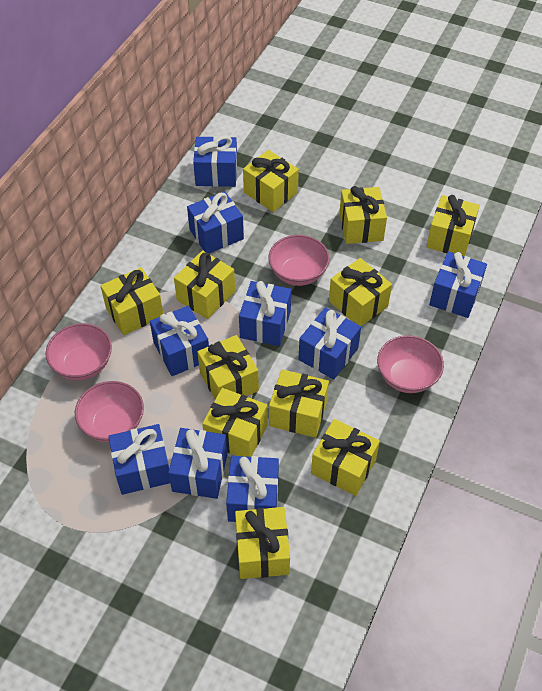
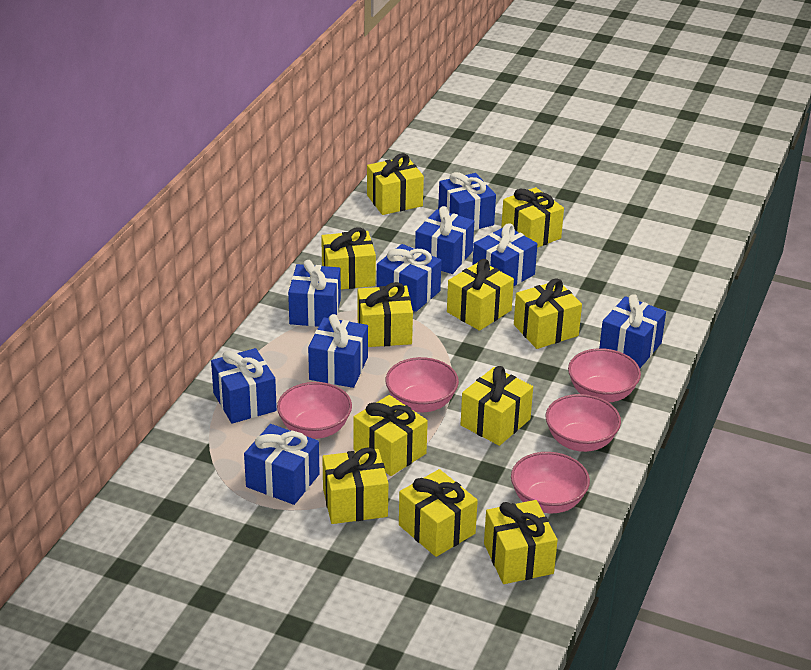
pink bowl: 4 -> 5

